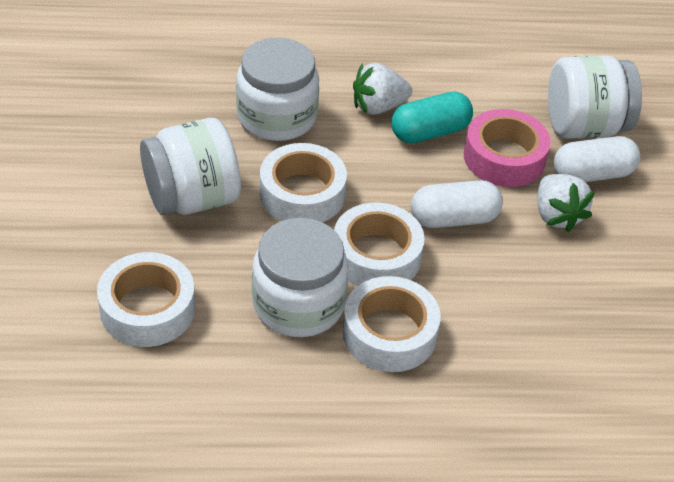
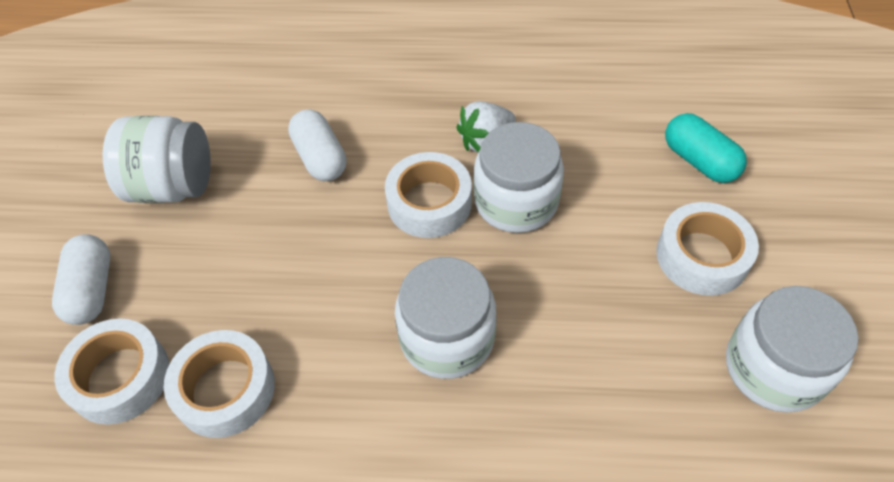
pink tape: 1 -> 0
white strawberry: 2 -> 1

